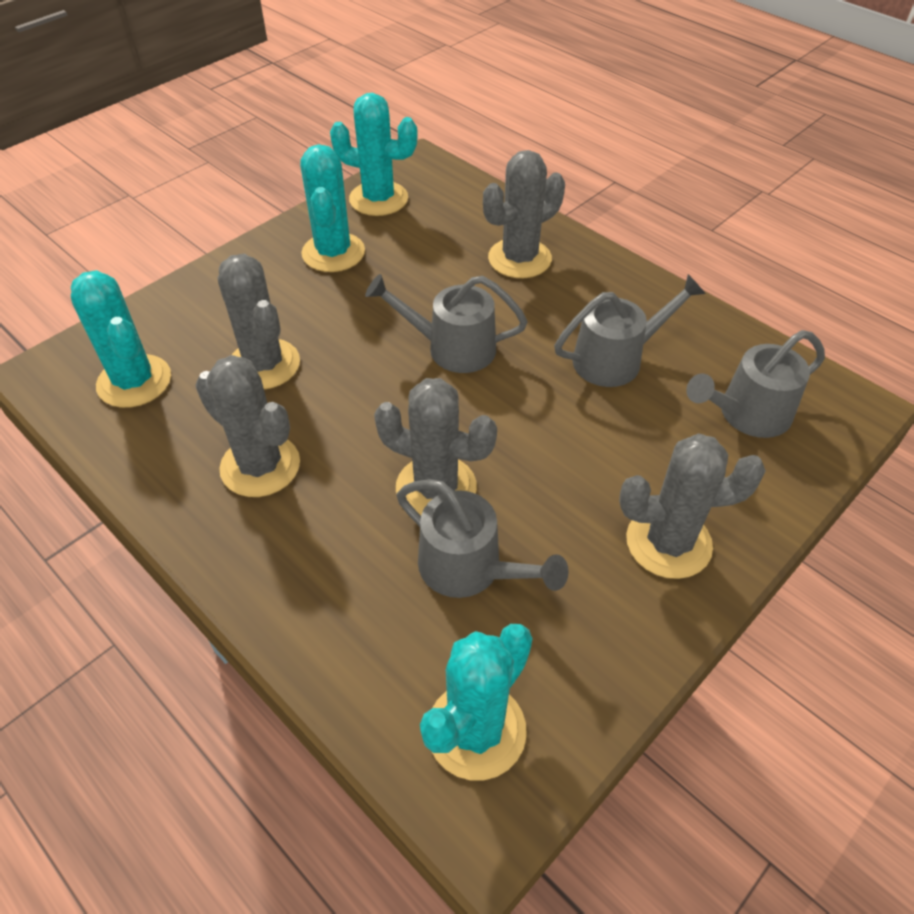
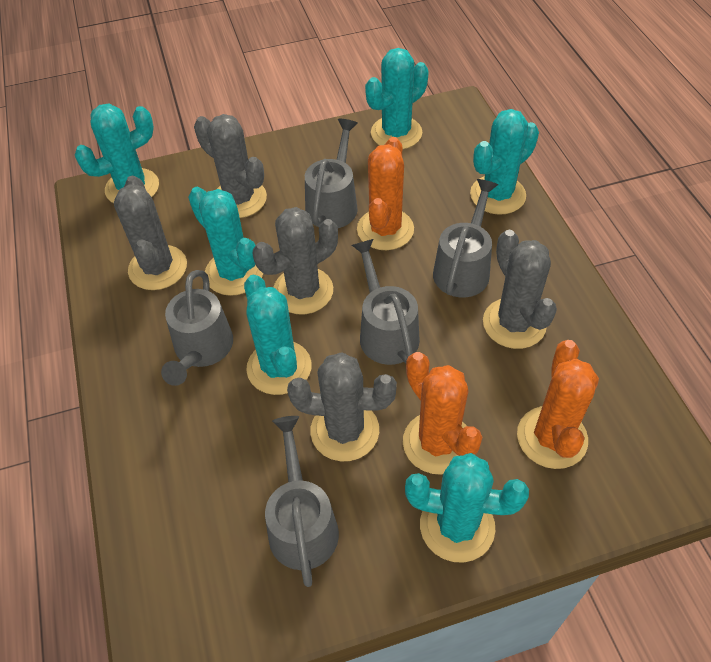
grey watering can: 4 -> 5
orange cactus: 0 -> 3
turquoise cactus: 4 -> 6

